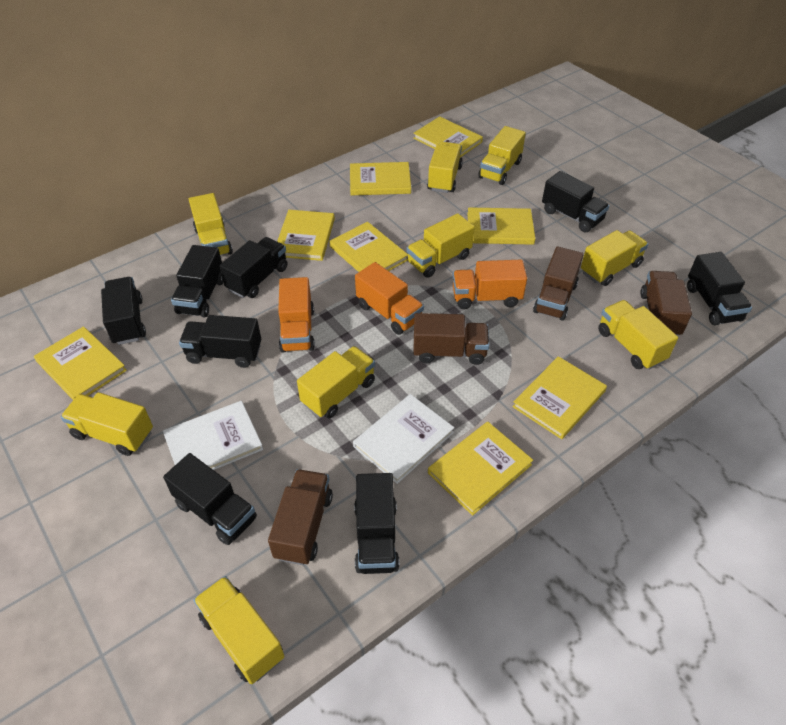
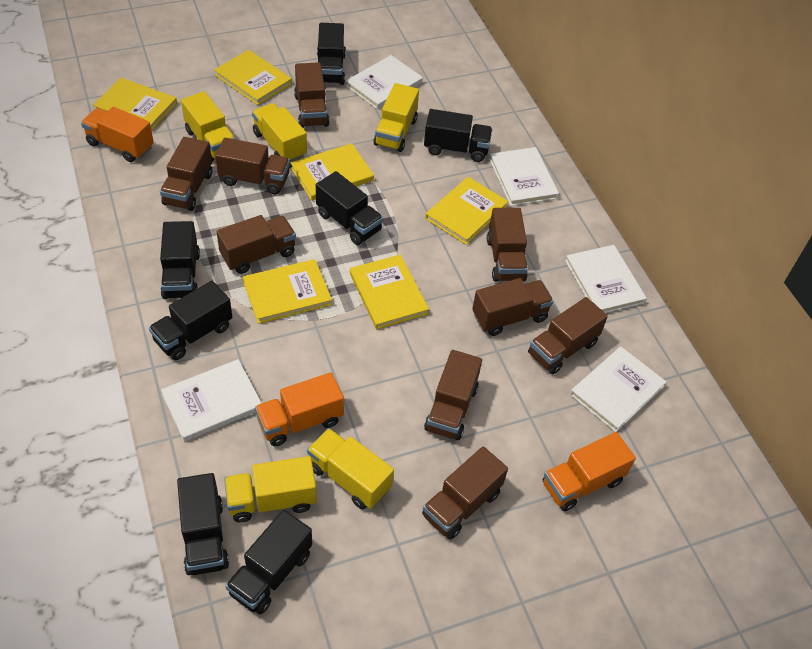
black truck: 8 -> 7
brown truck: 4 -> 9
white book: 2 -> 5
yellow book: 8 -> 6
yellow truck: 9 -> 5

